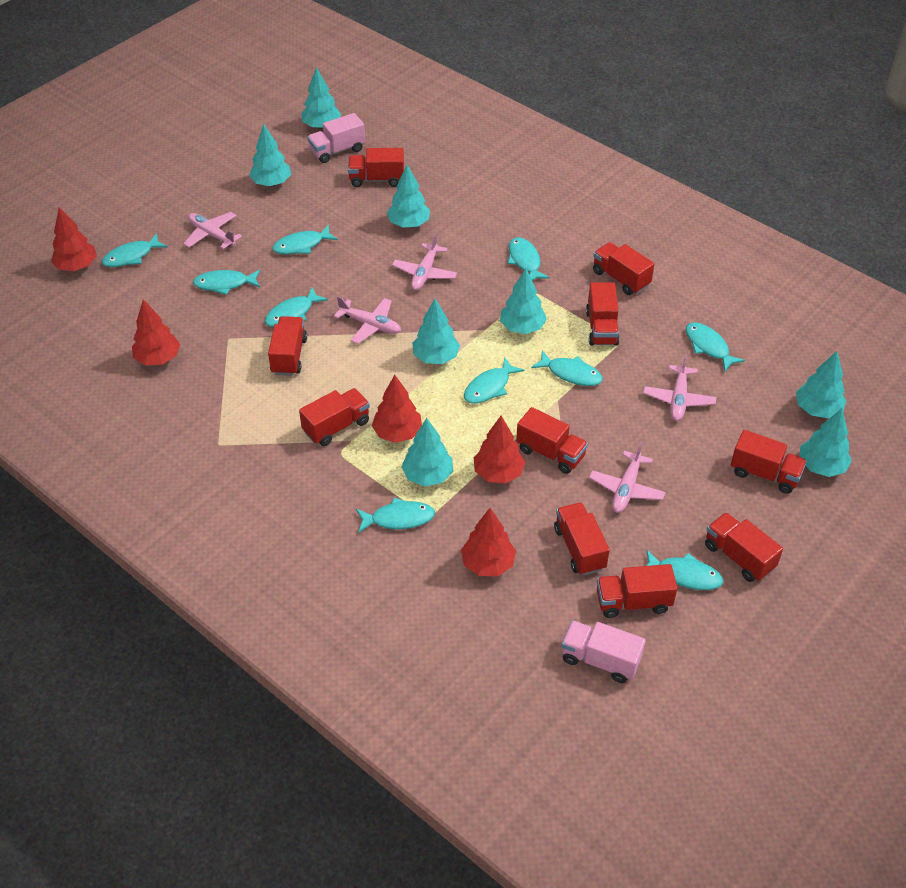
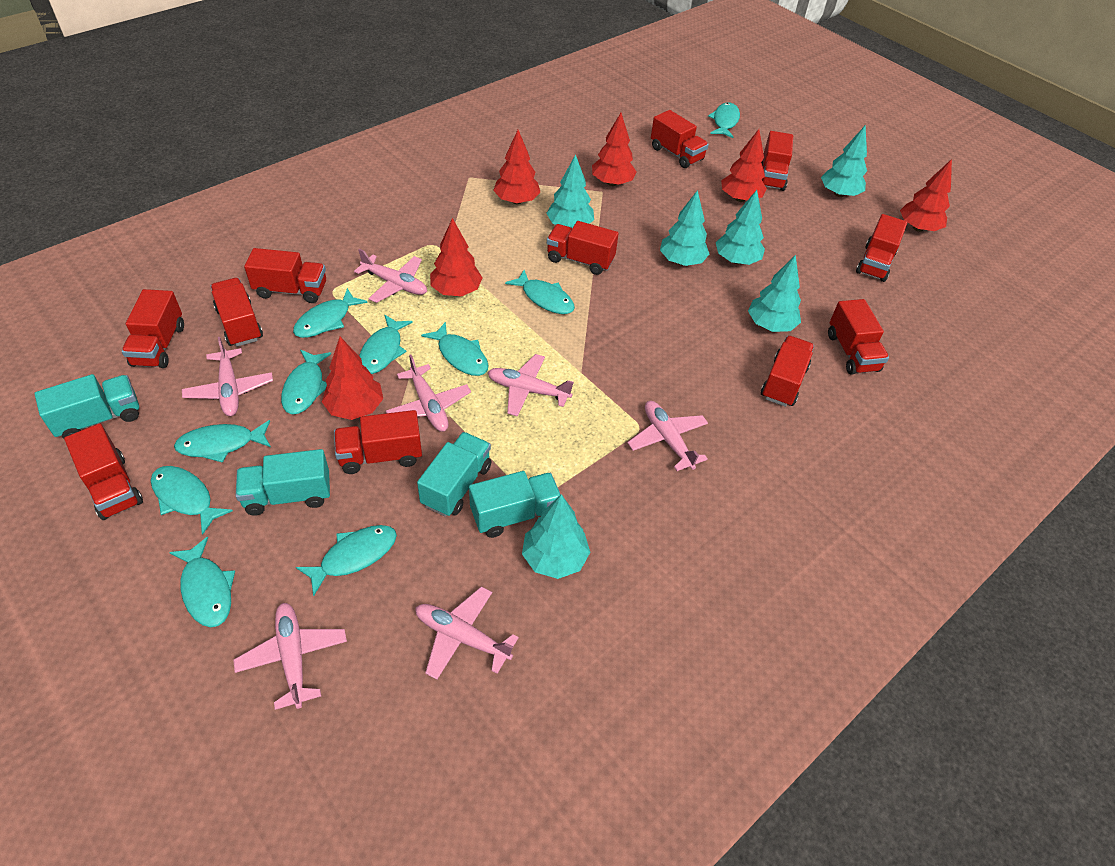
pink plane: 5 -> 7
pink truck: 2 -> 0
red tree: 5 -> 6
red truck: 10 -> 11
turquoise tree: 8 -> 6
turquoise truck: 0 -> 4

